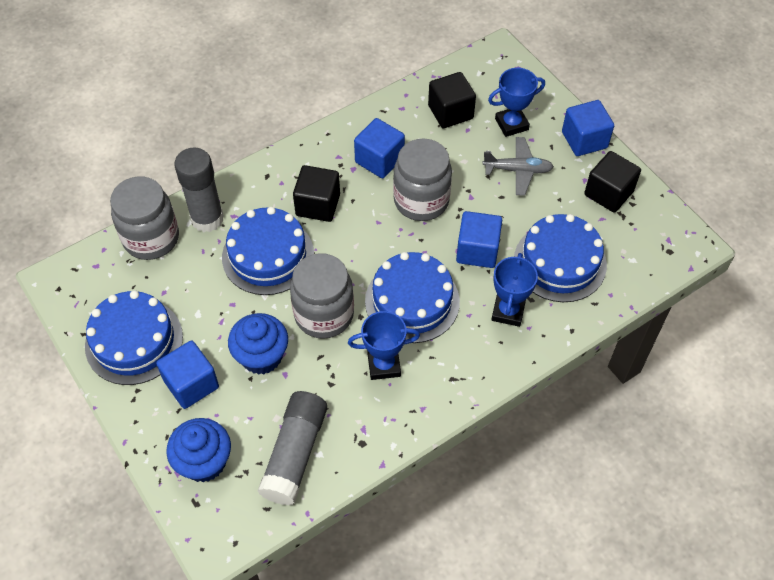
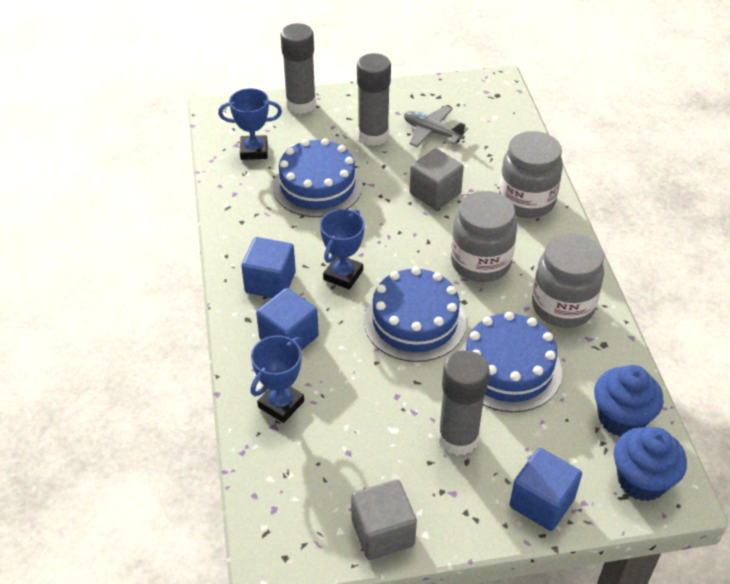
black cube: 3 -> 0
blue cake: 4 -> 3
blue cube: 4 -> 3
grey cube: 0 -> 2
grey glue stick: 2 -> 3

